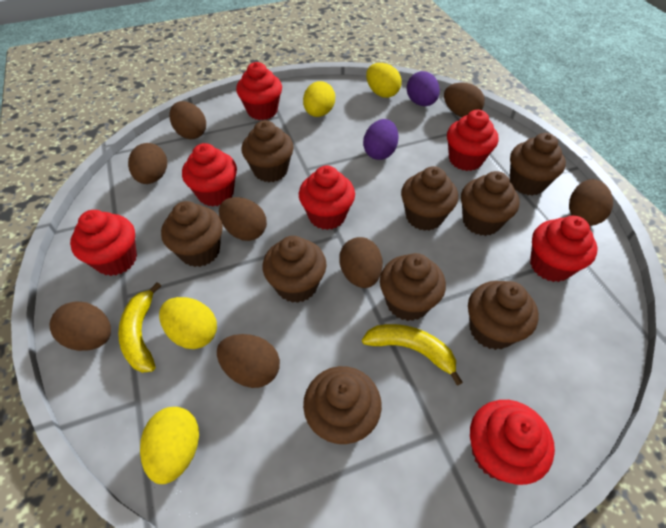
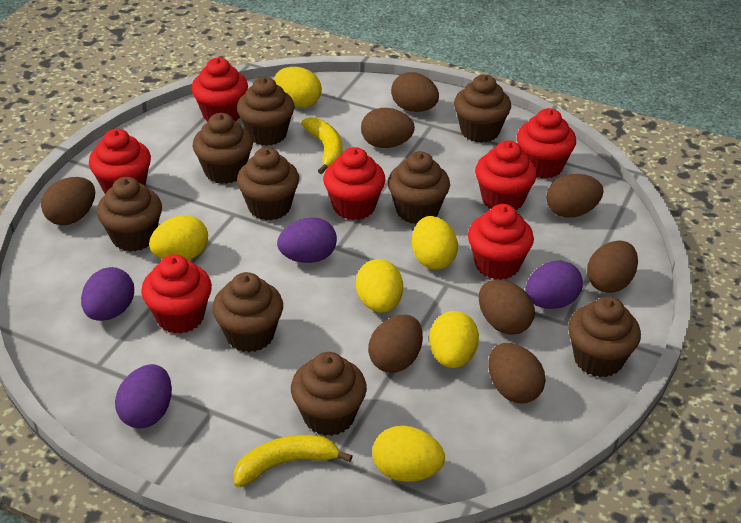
purple egg: 2 -> 4
yellow egg: 4 -> 6

